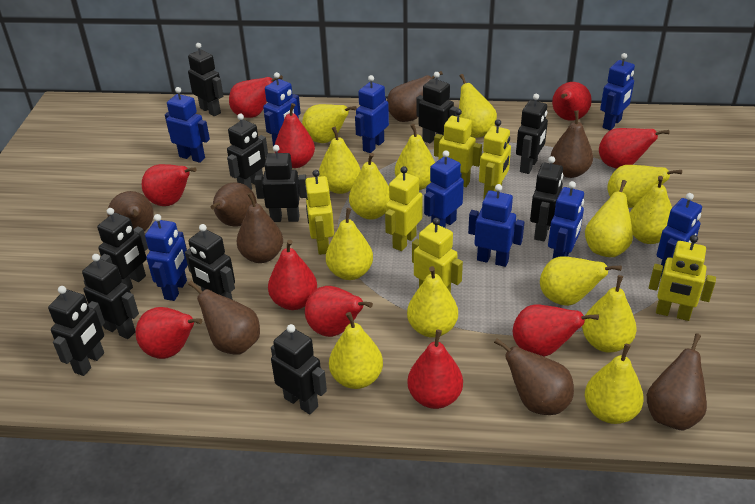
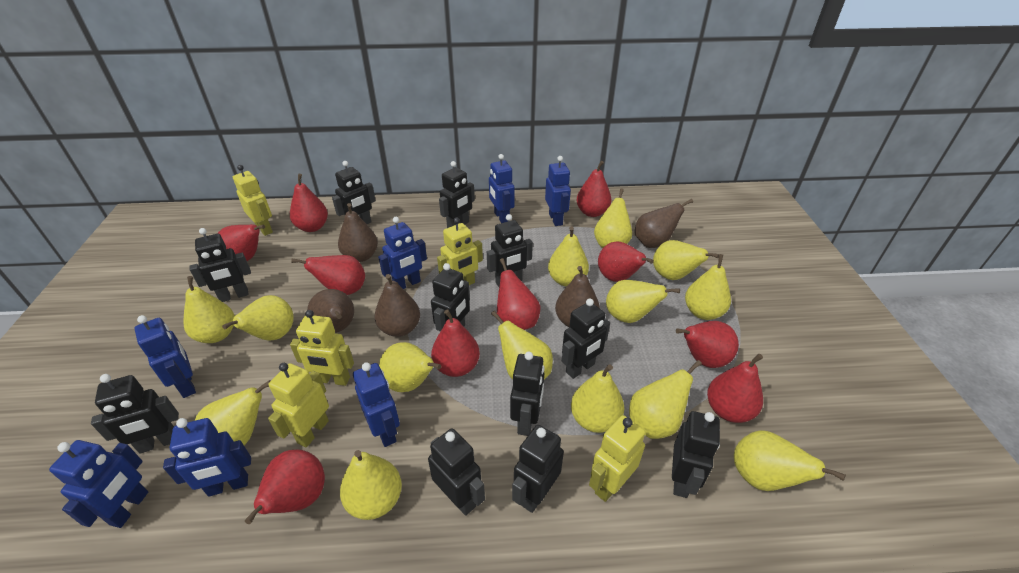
blue robot: 9 -> 7
brown pear: 8 -> 5
yellow robot: 6 -> 5

